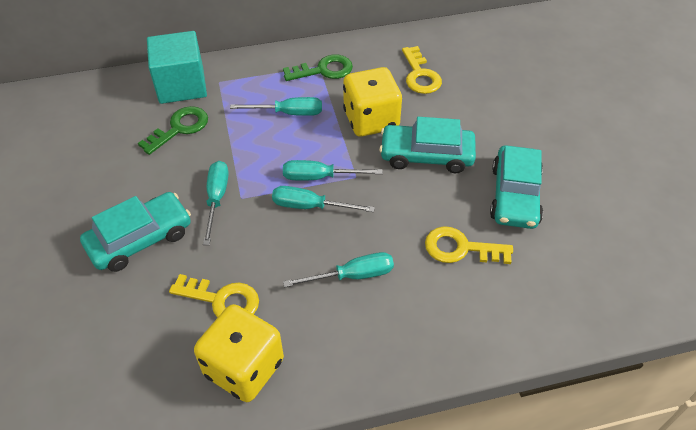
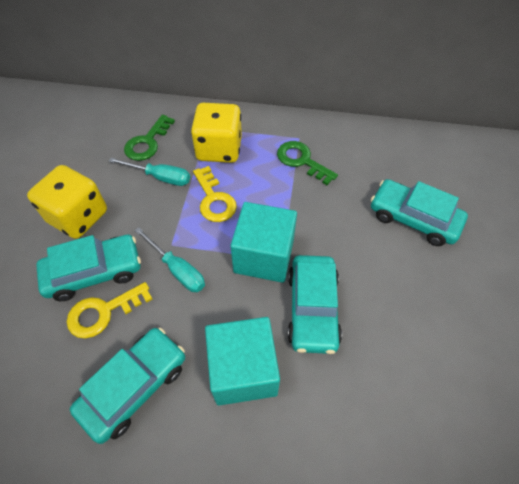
turquoise car: 3 -> 4
turquoise cube: 1 -> 2
turquoise screwdriver: 5 -> 2
yellow key: 3 -> 2

